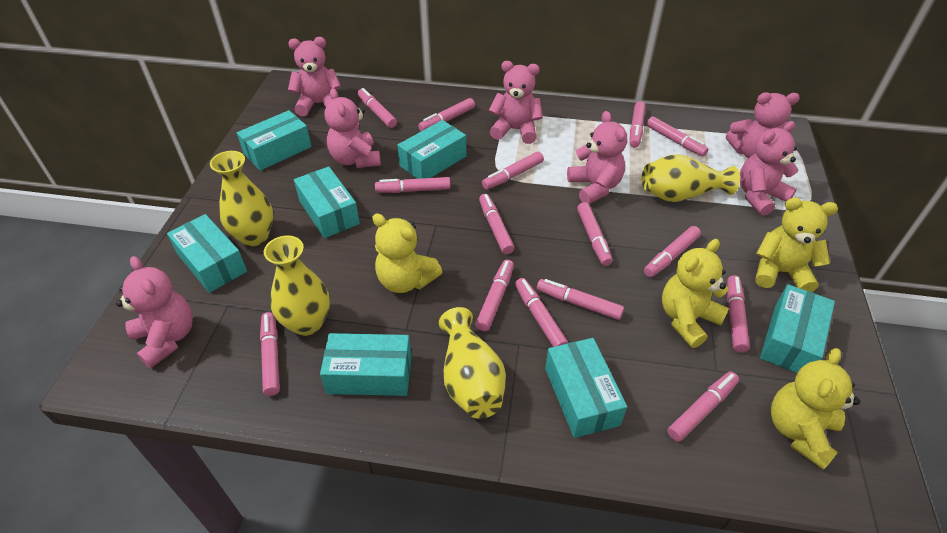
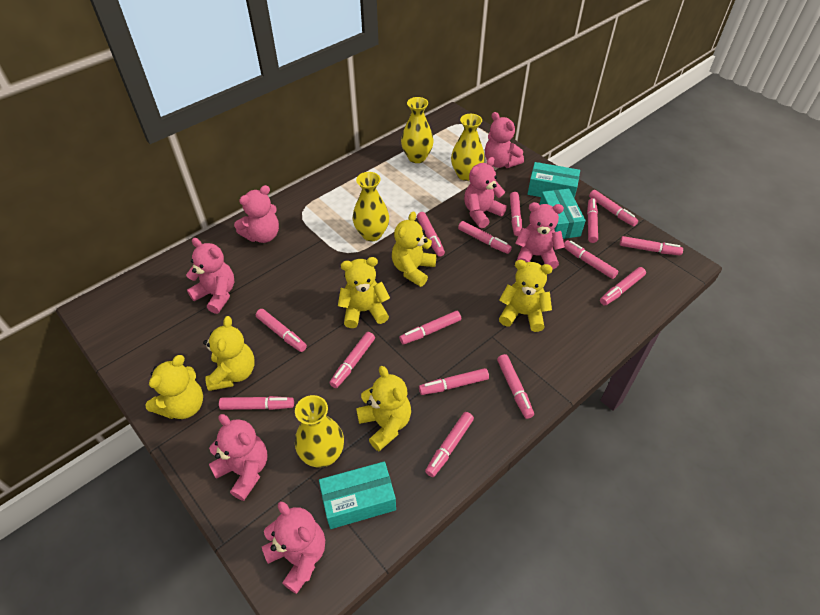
turquoise box: 7 -> 3
yellow teddy bear: 4 -> 6

